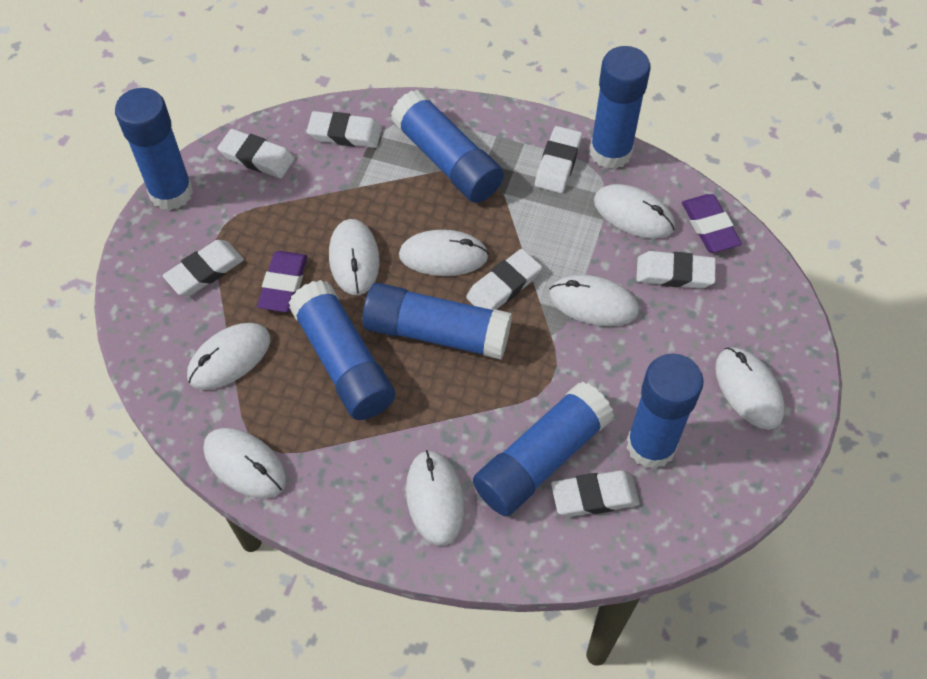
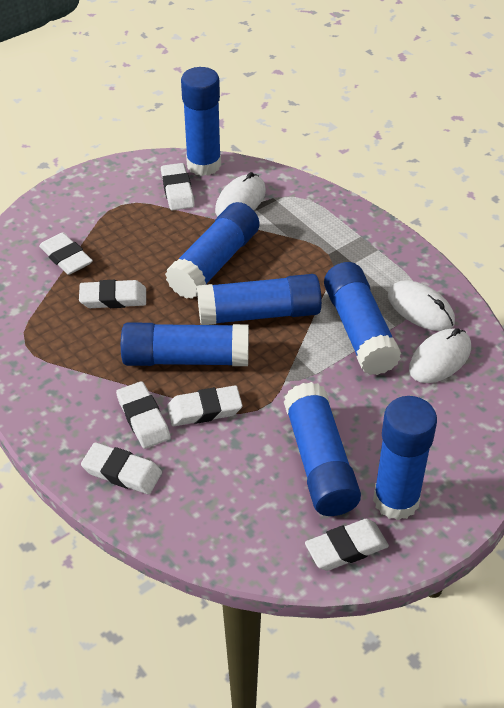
purple eraser: 2 -> 0
white mouse: 8 -> 3

